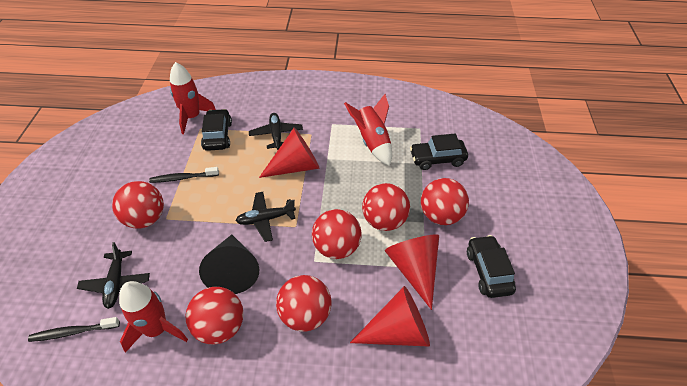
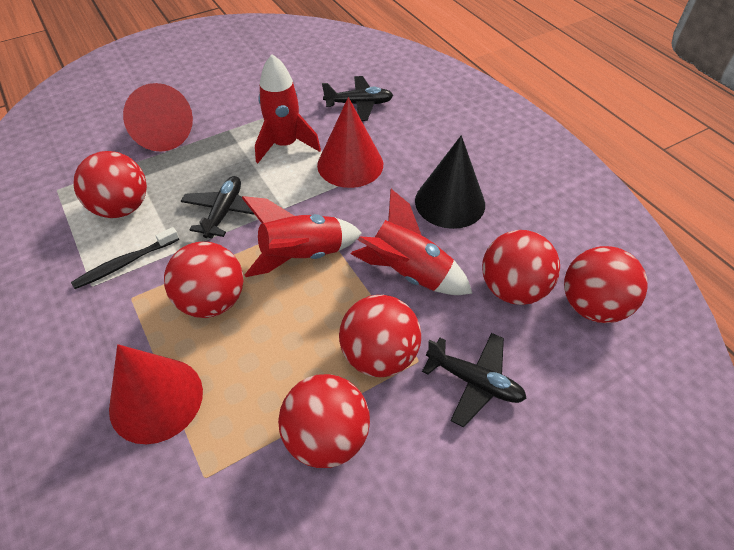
black car: 3 -> 0
black toothbrush: 2 -> 1

